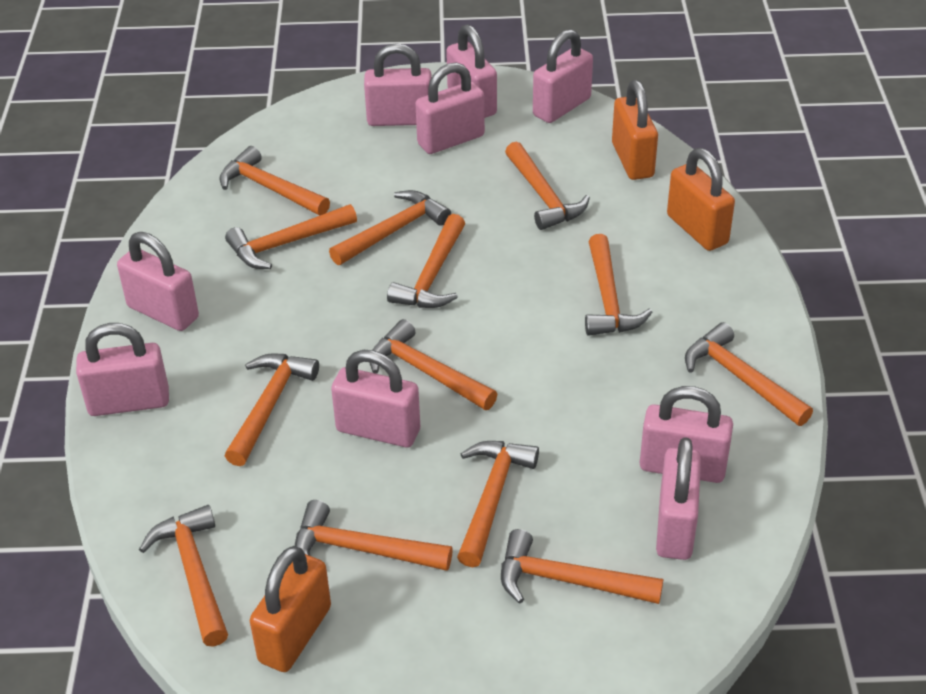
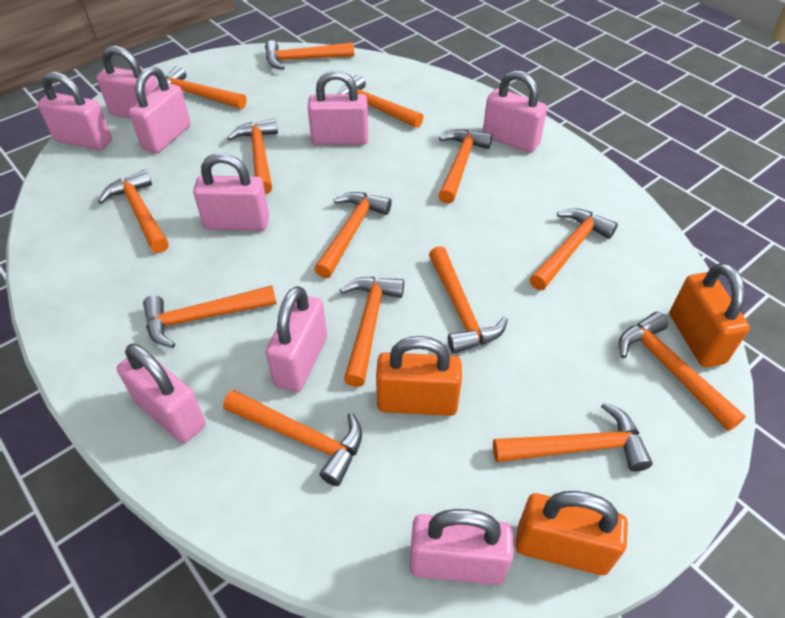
orange hammer: 13 -> 14

